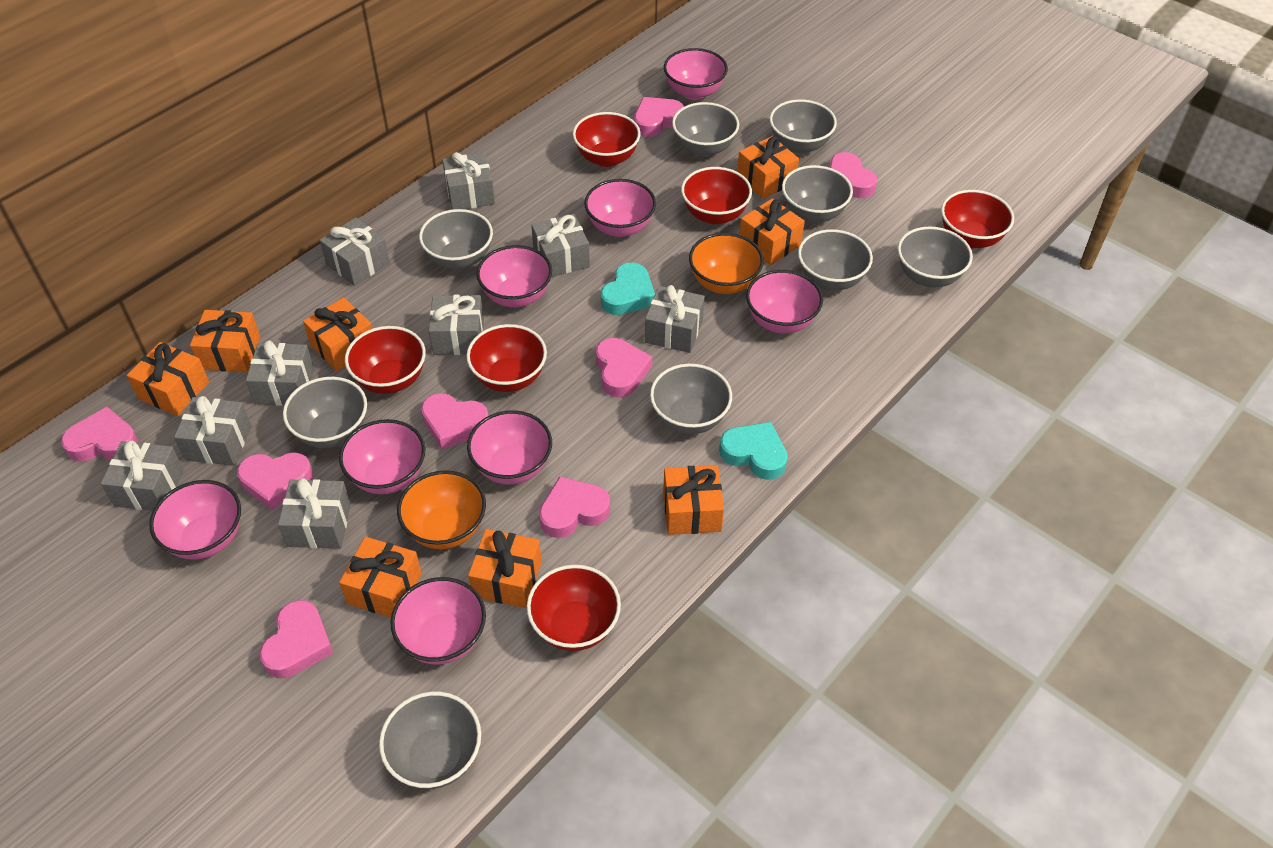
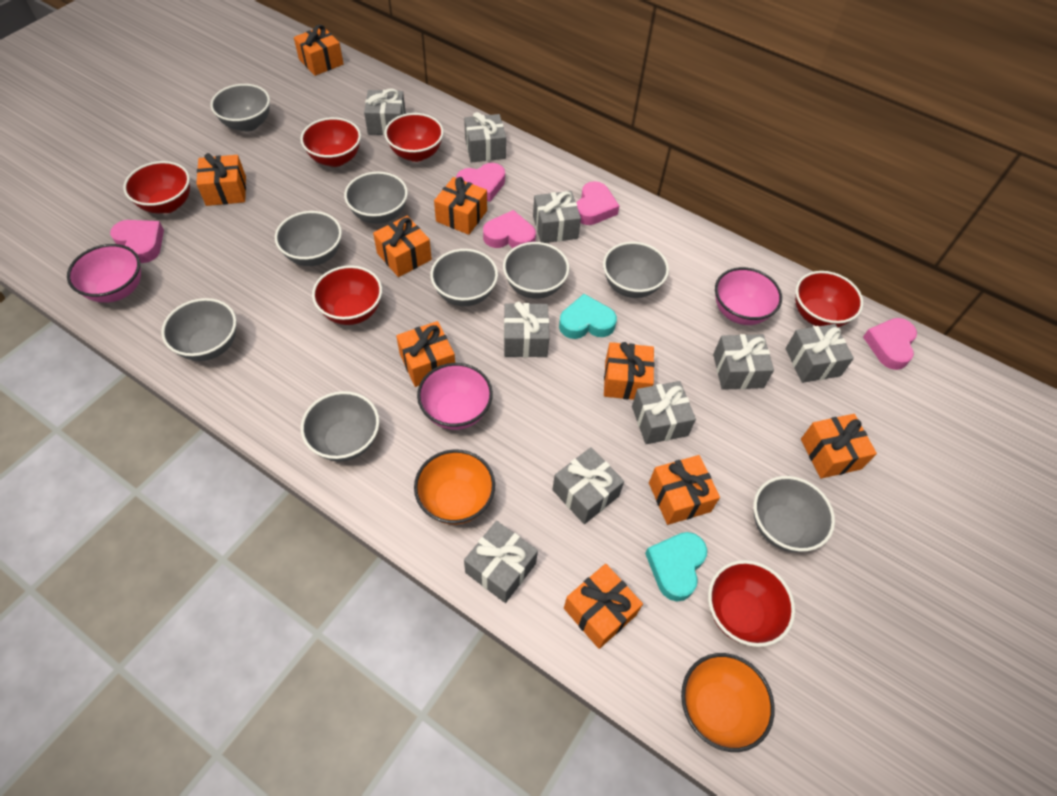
orange gift: 8 -> 9
pink bowl: 8 -> 3
pink heart: 8 -> 5

